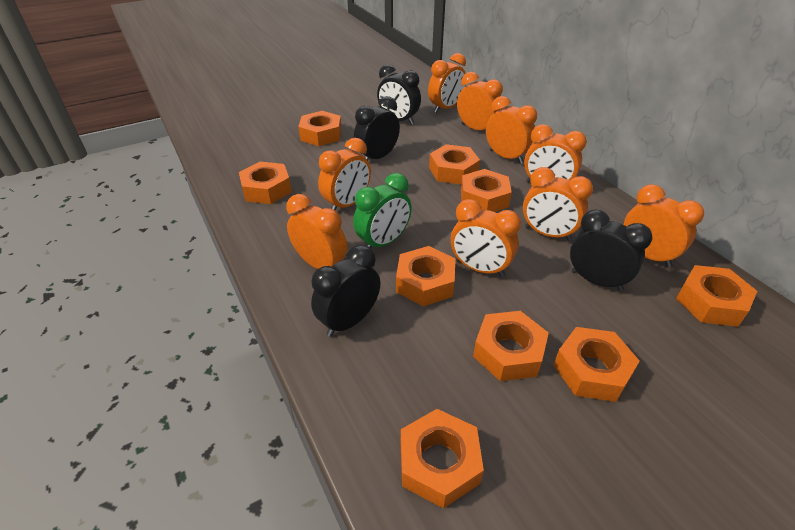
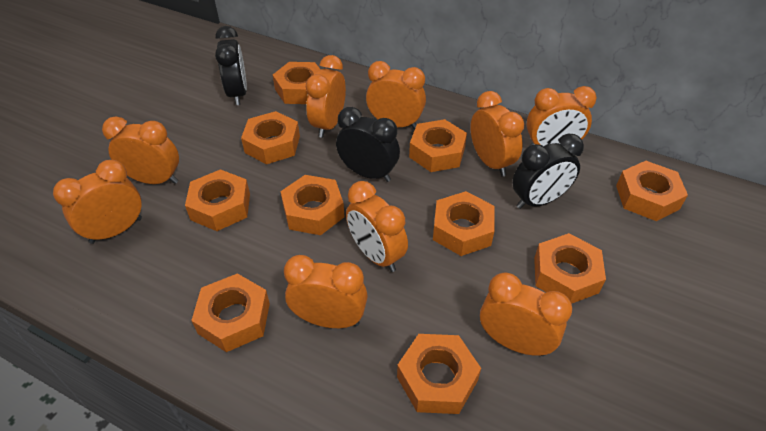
black clock: 4 -> 3
green clock: 1 -> 0
orange nut: 9 -> 10

